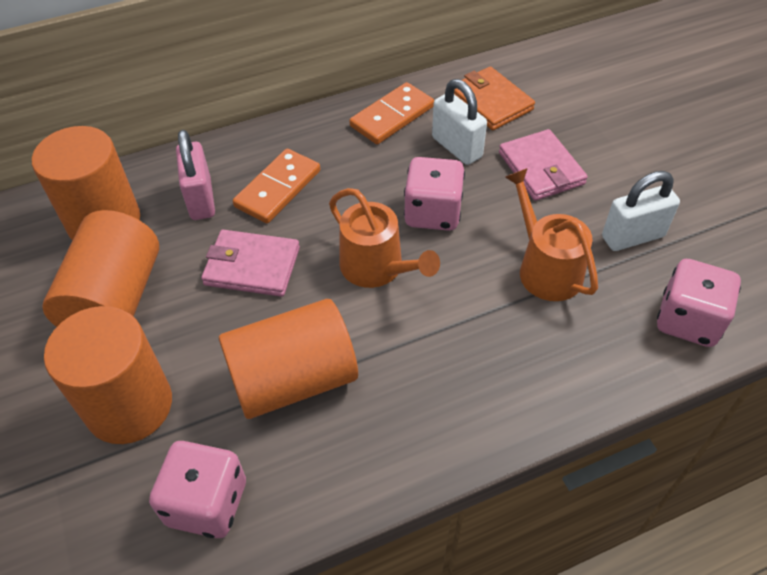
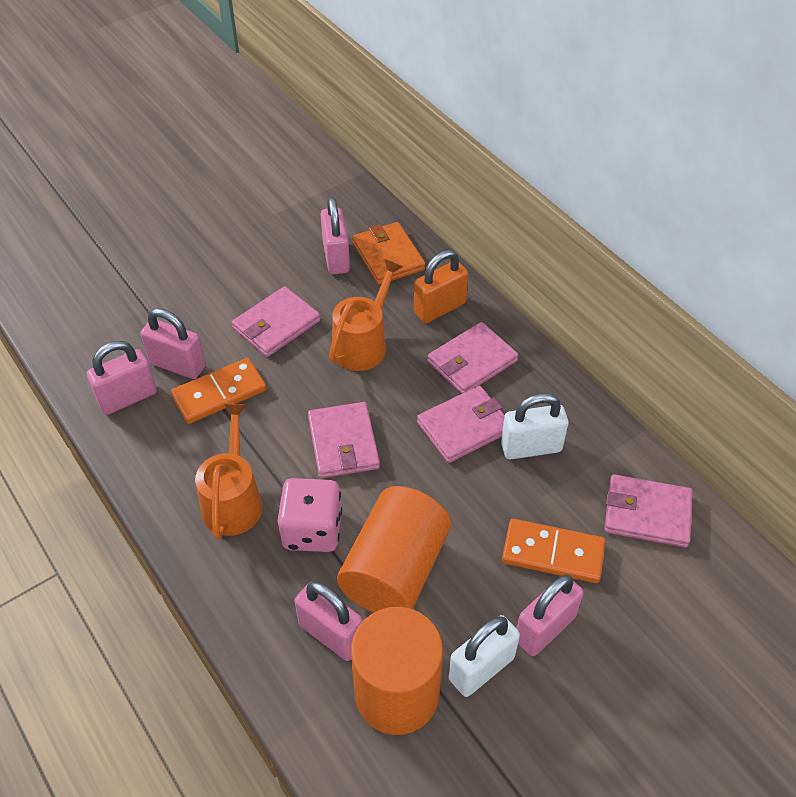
orange cylinder: 4 -> 2
orange padlock: 0 -> 1
pink dice: 3 -> 1
pink padlock: 1 -> 5
pink wallet: 2 -> 5

